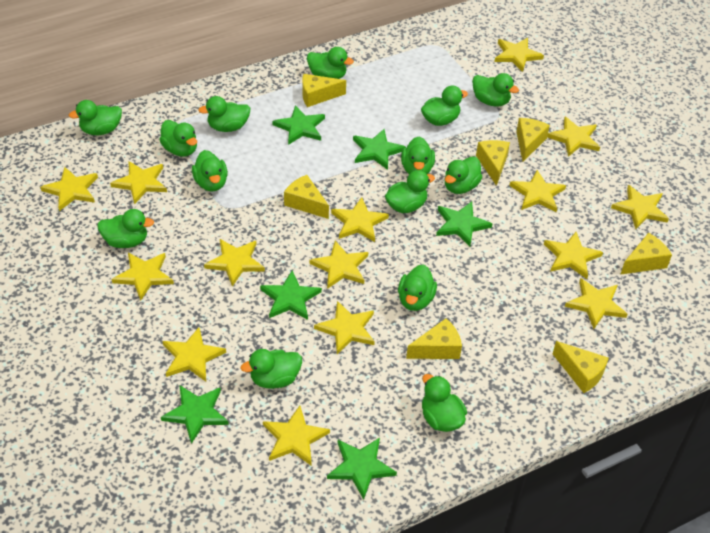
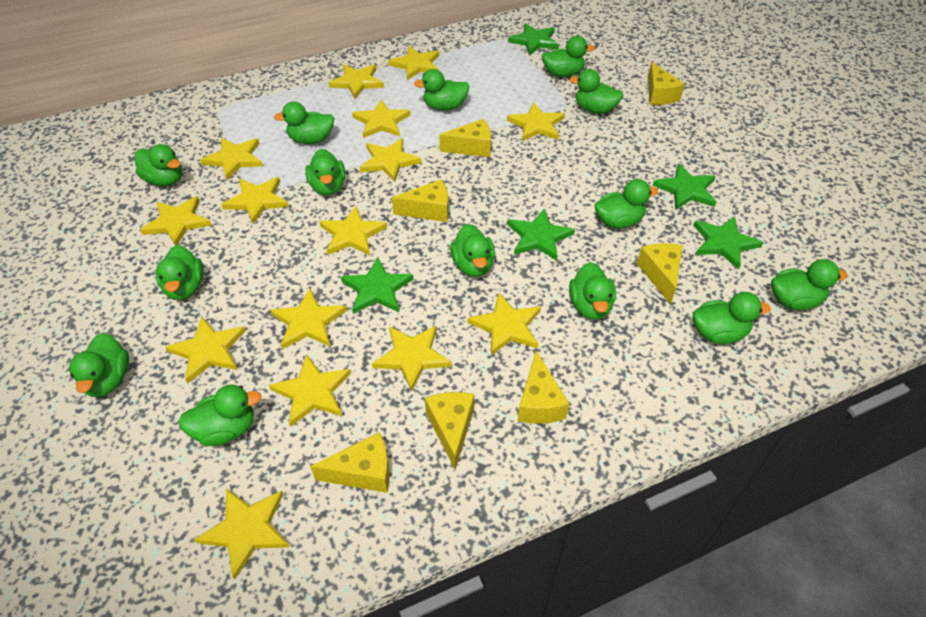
green star: 6 -> 5

